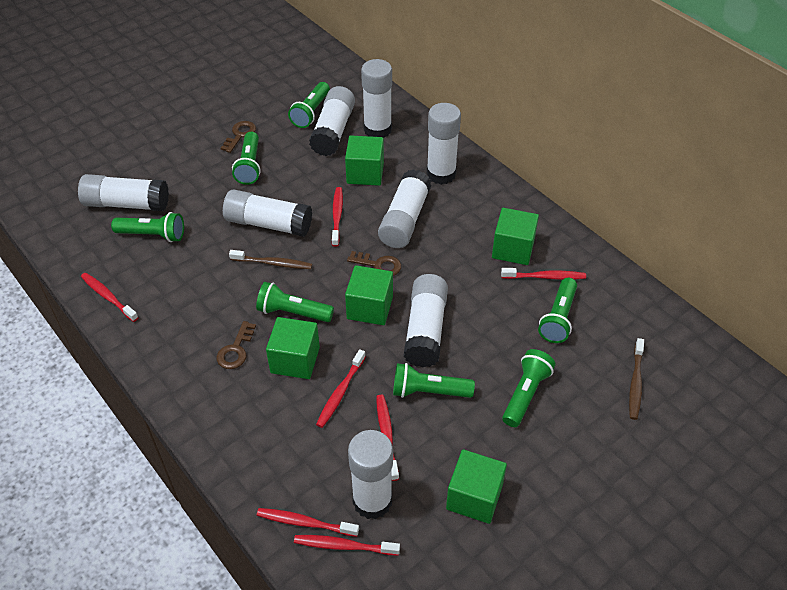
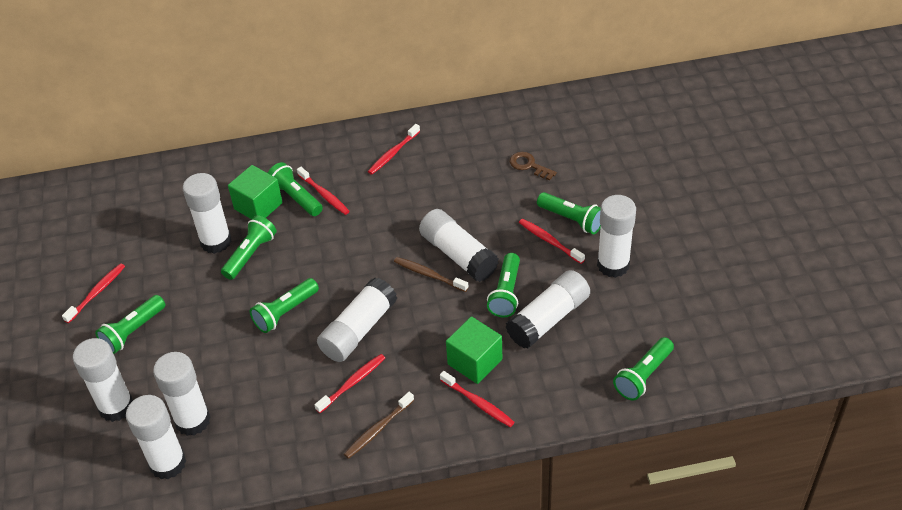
brown key: 3 -> 1
green cube: 5 -> 2
red toothbrush: 7 -> 6

